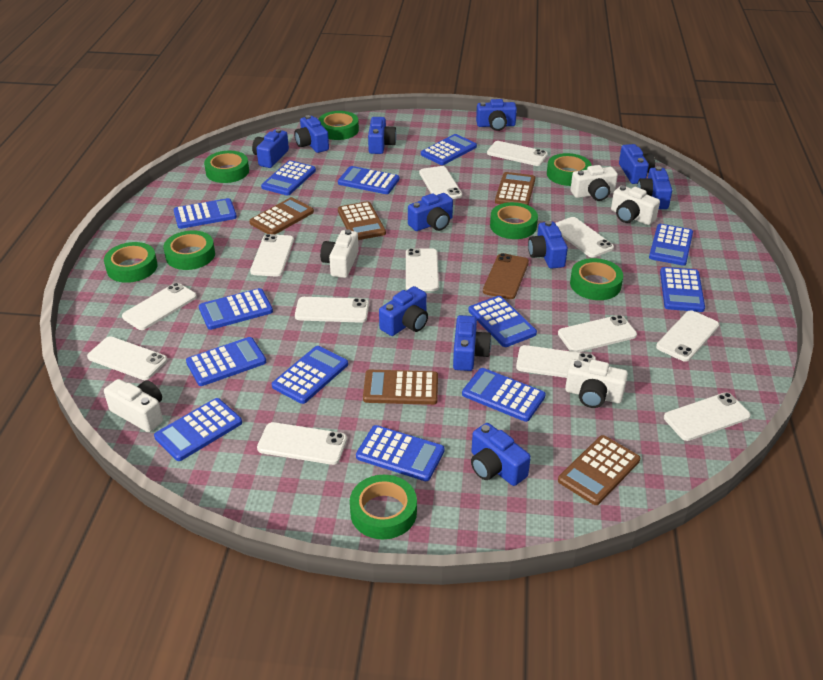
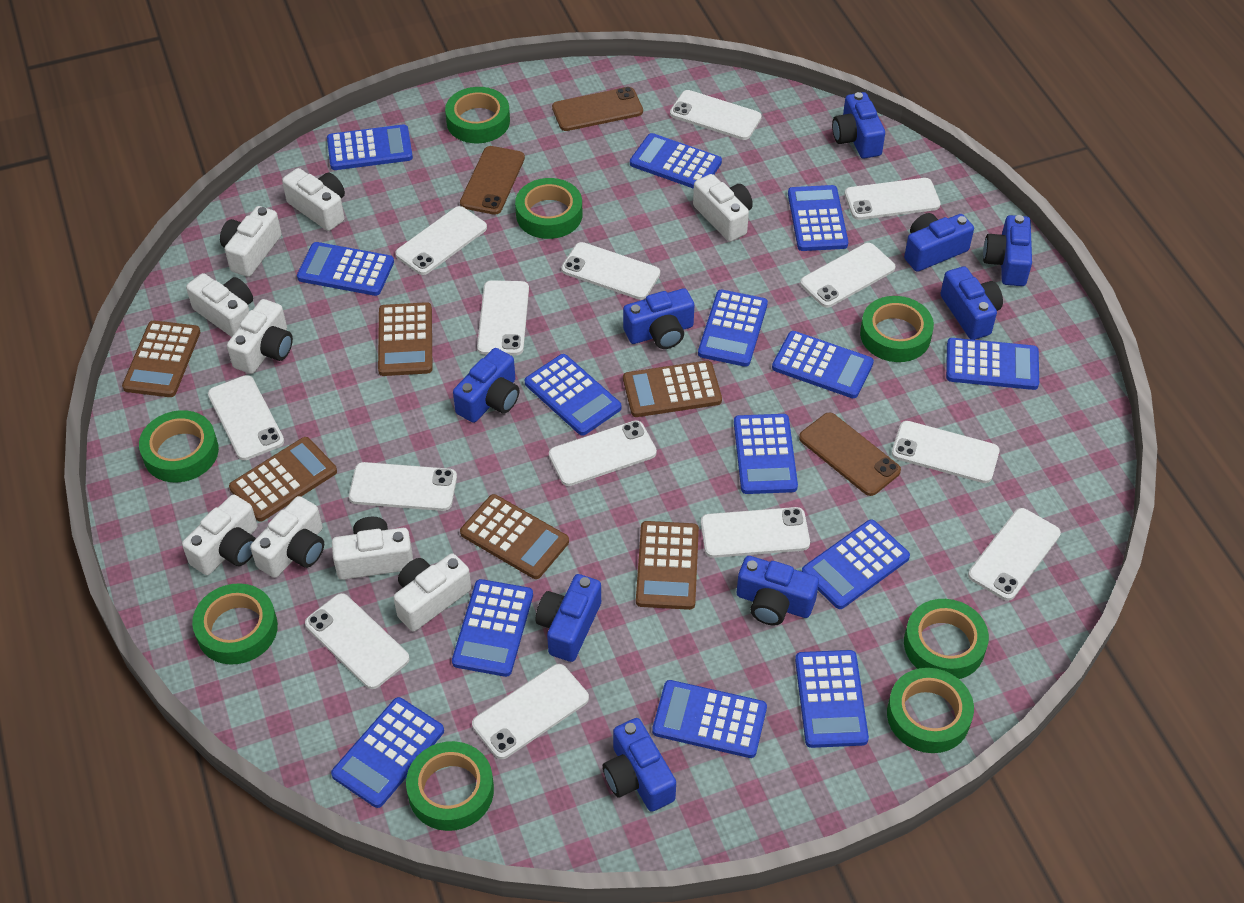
blue calculator: 13 -> 14
blue camera: 11 -> 9
brown calculator: 5 -> 6
brown phone: 1 -> 3
white camera: 5 -> 9
white phone: 13 -> 14

